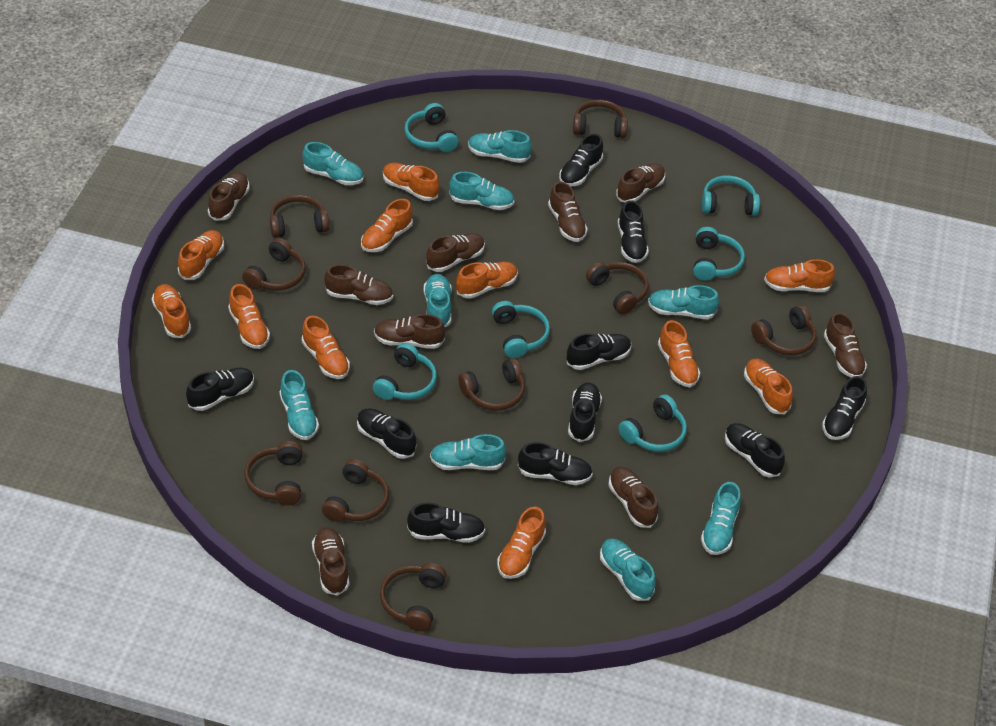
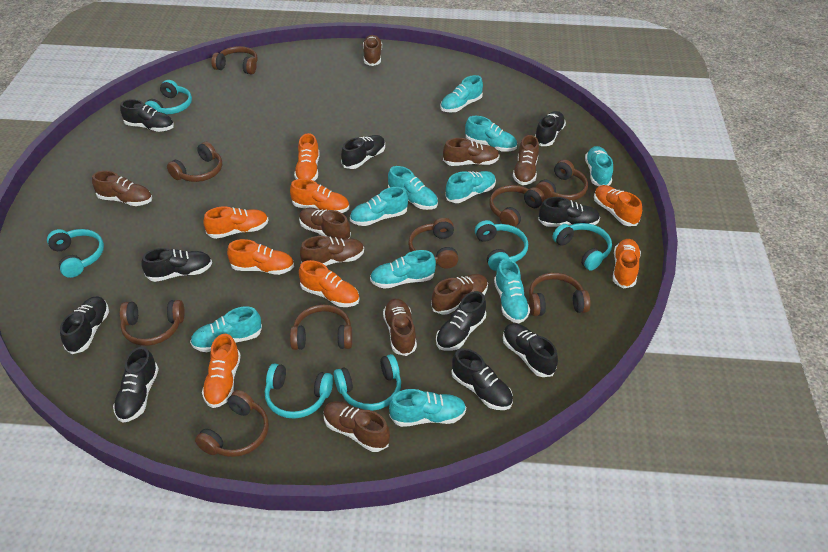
orange shoe: 11 -> 8
turquoise shoe: 9 -> 10

